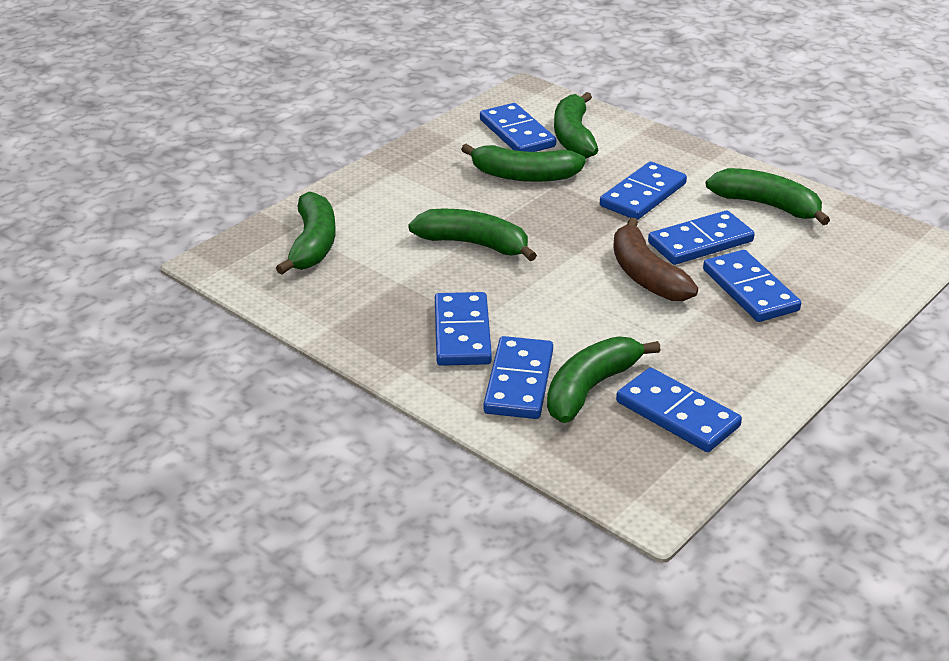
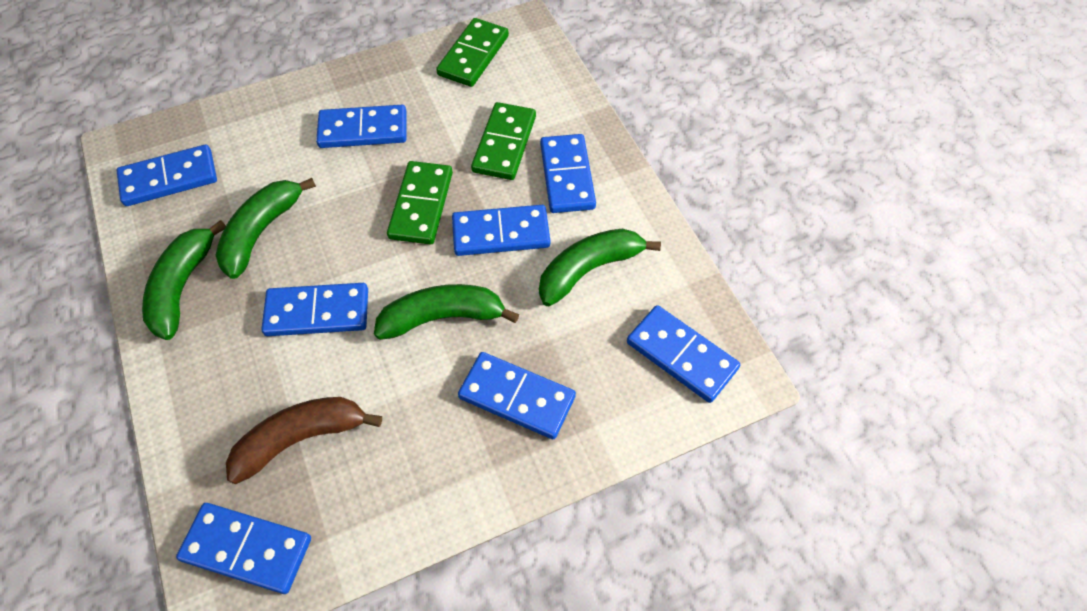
blue domino: 7 -> 8
green banana: 6 -> 4
green domino: 0 -> 3

